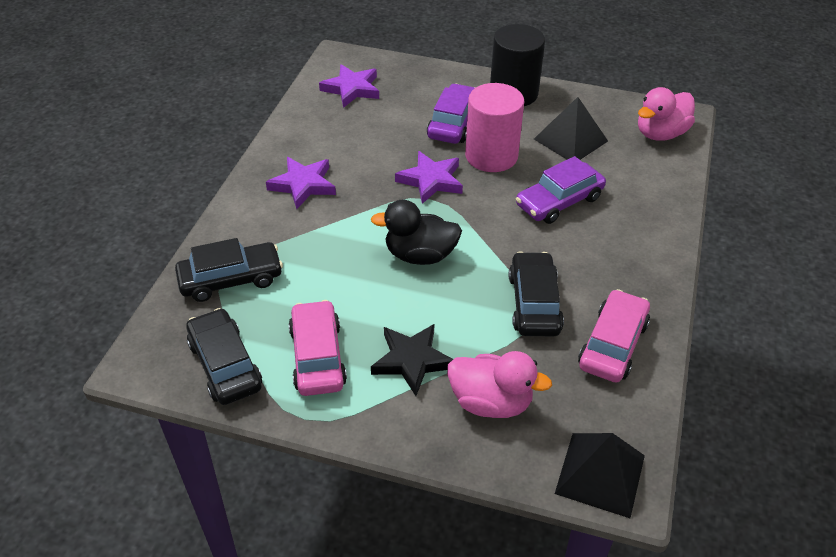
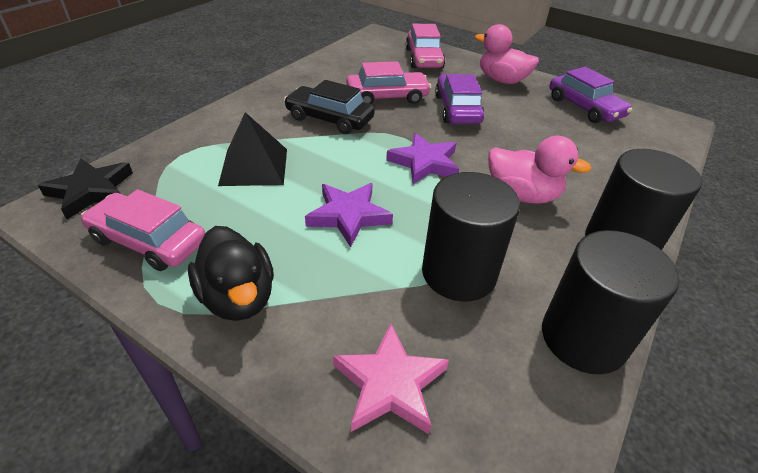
black car: 3 -> 1
black cylinder: 1 -> 3
black pyramid: 2 -> 1
pink car: 2 -> 3
pink cylinder: 1 -> 0
pink star: 0 -> 1
purple star: 3 -> 2

